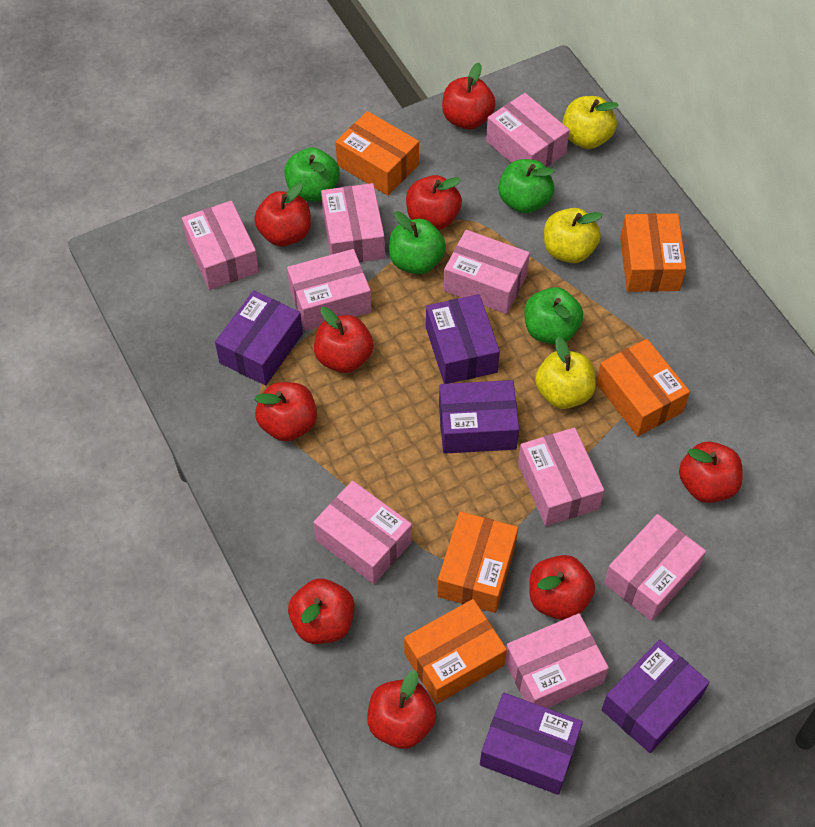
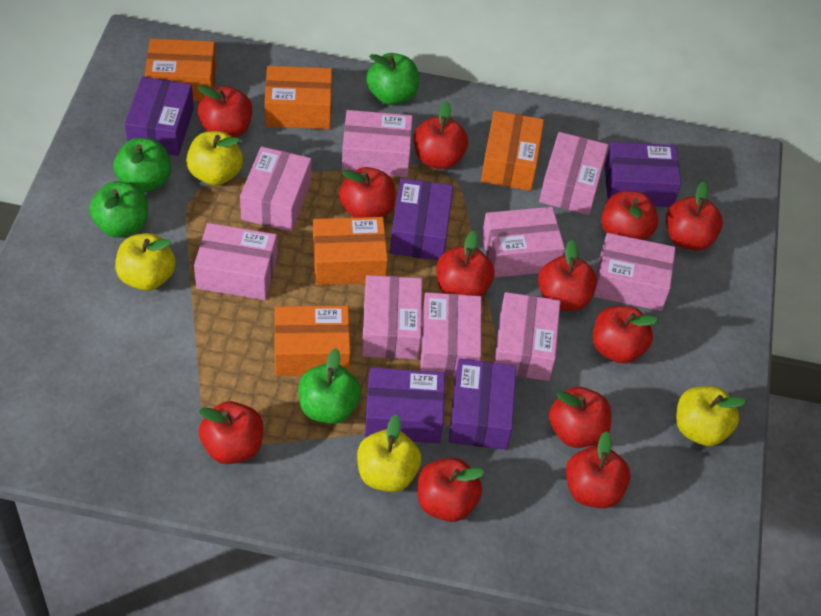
red apple: 9 -> 12
yellow apple: 3 -> 4

